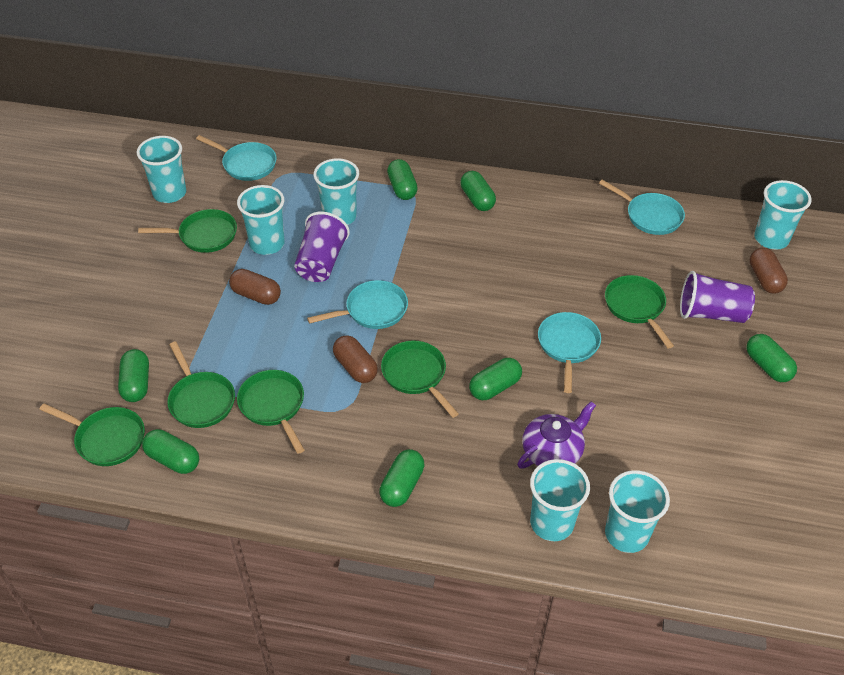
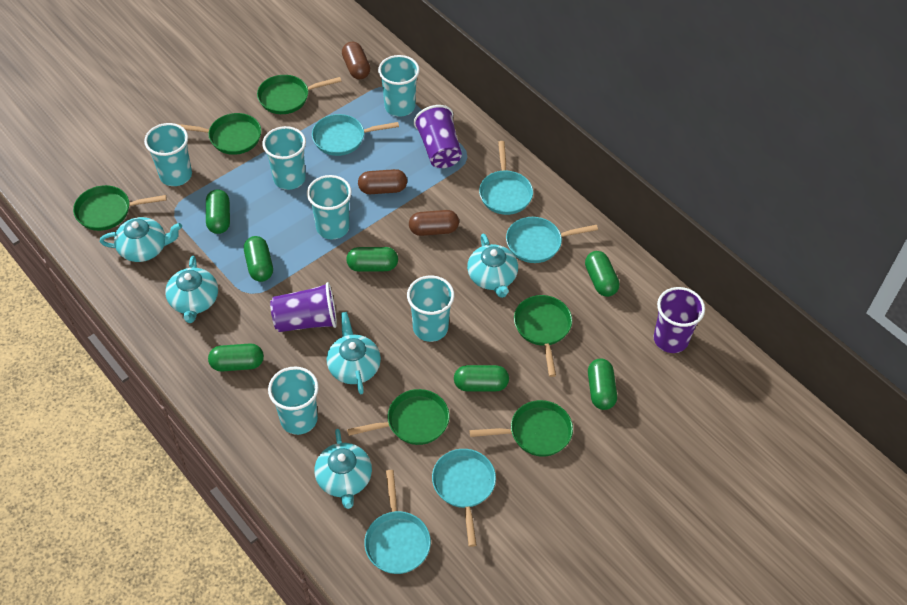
purple cup: 2 -> 3
purple teapot: 1 -> 0
turquoise pan: 4 -> 5
turquoise teapot: 0 -> 5

